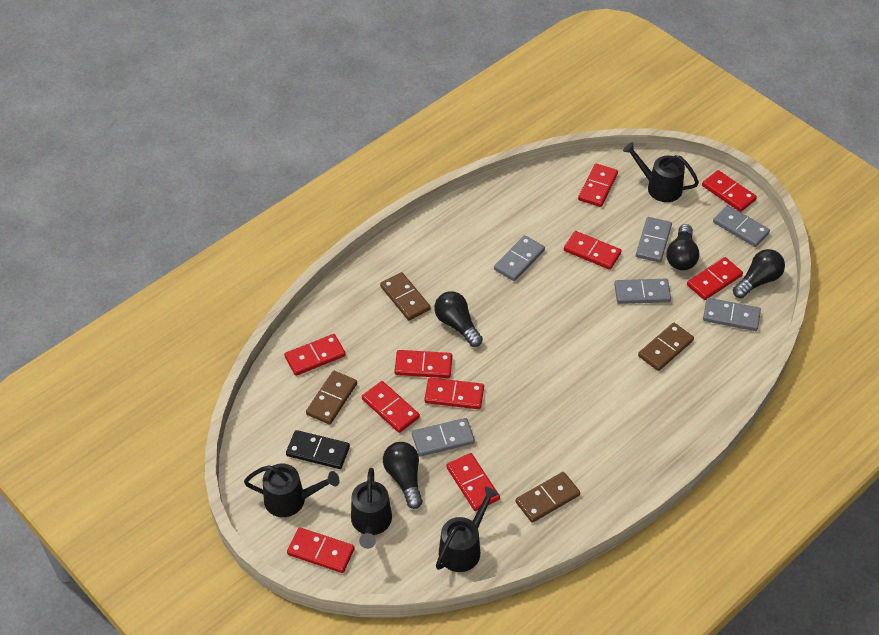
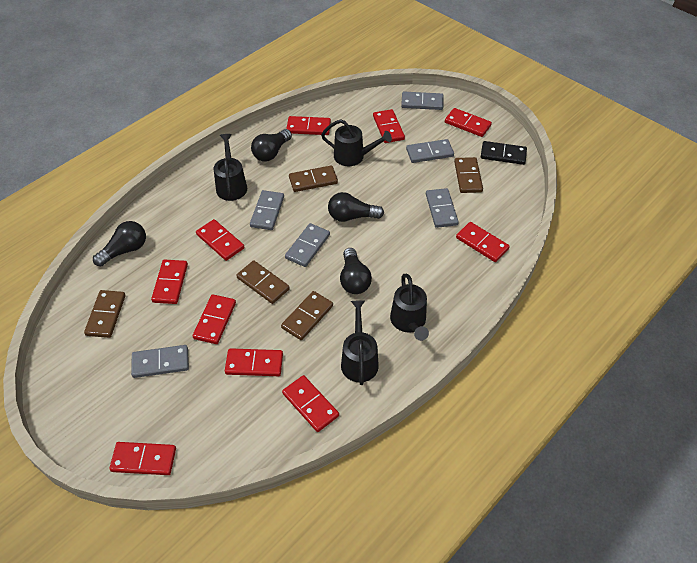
brown domino: 4 -> 5

